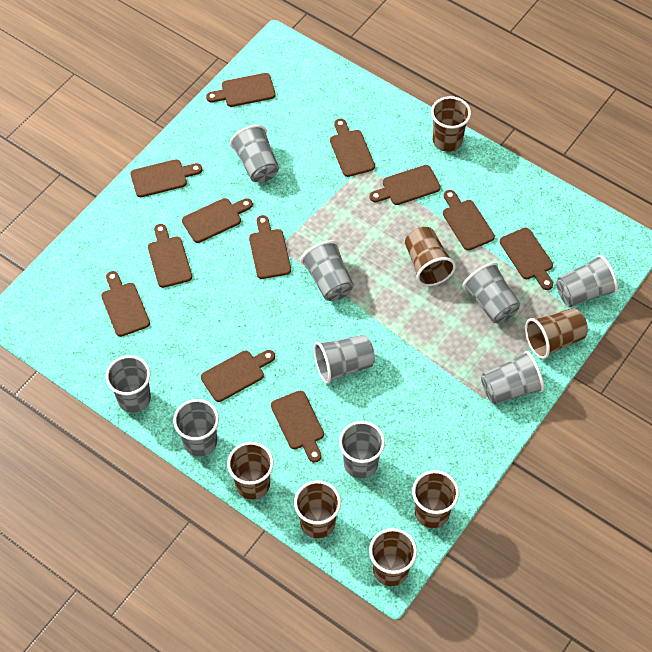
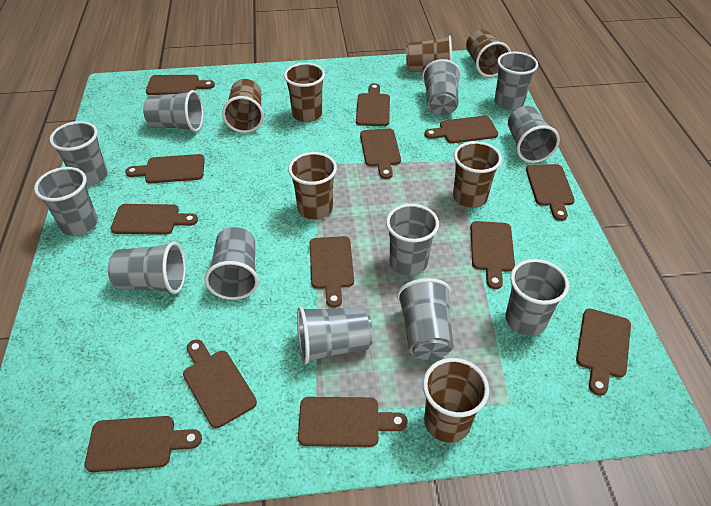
brown cutting board: 12 -> 13
grey cup: 9 -> 12

